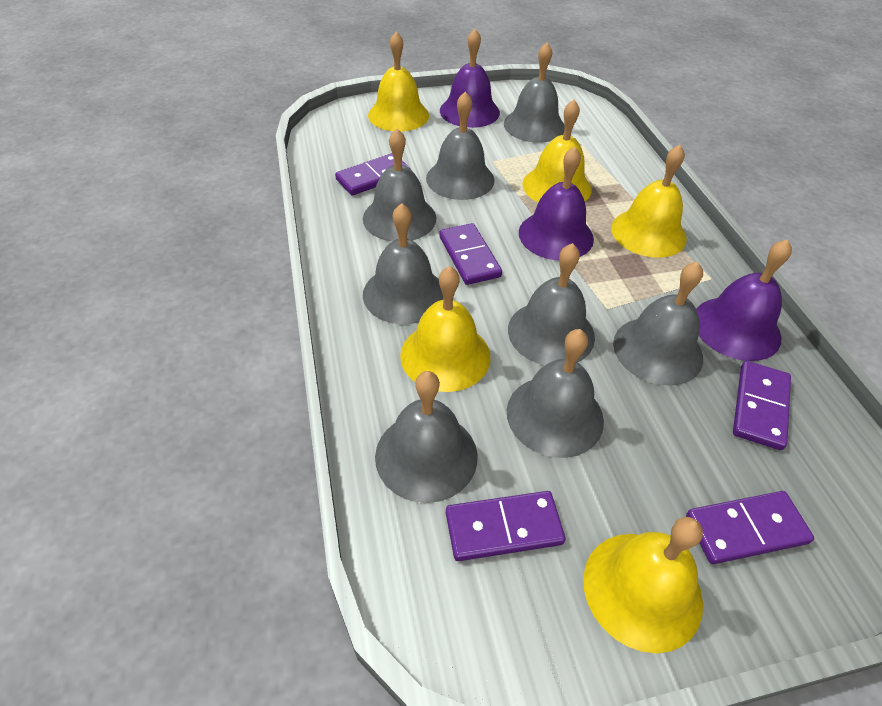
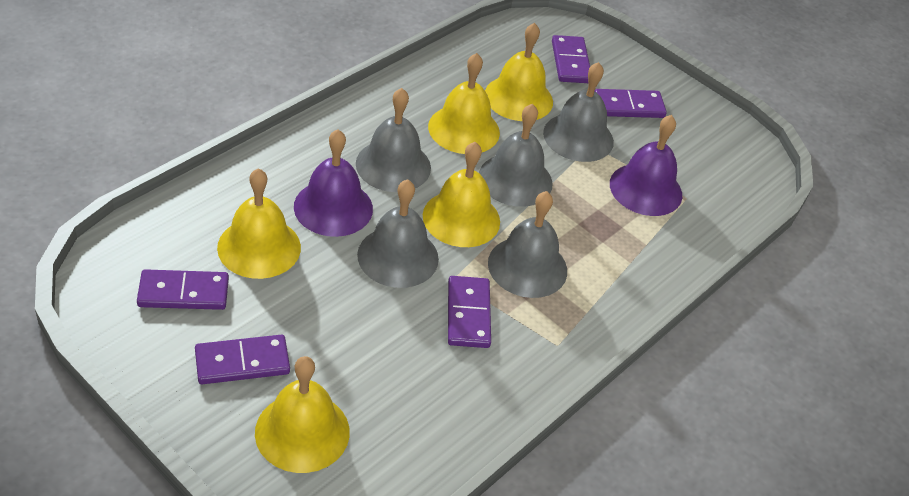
grey bell: 8 -> 5
purple bell: 3 -> 2

